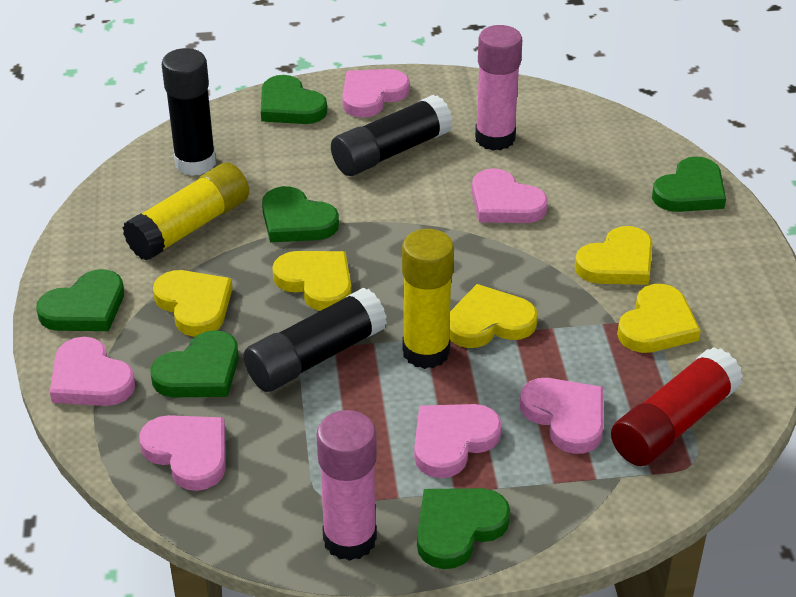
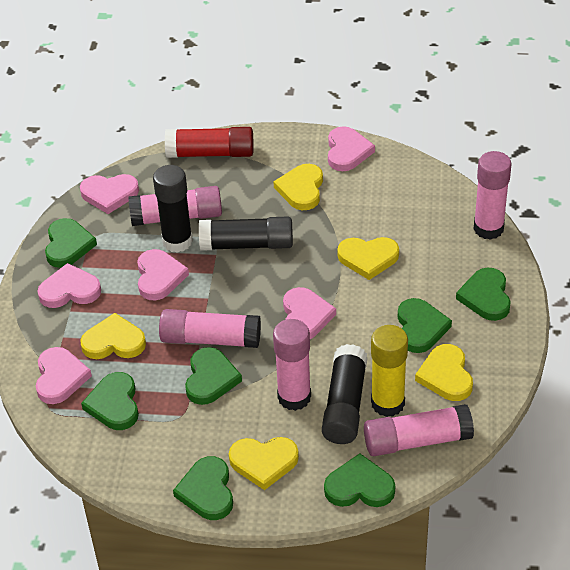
green heart: 6 -> 7
pink glue stick: 2 -> 5
yellow glue stick: 2 -> 1

